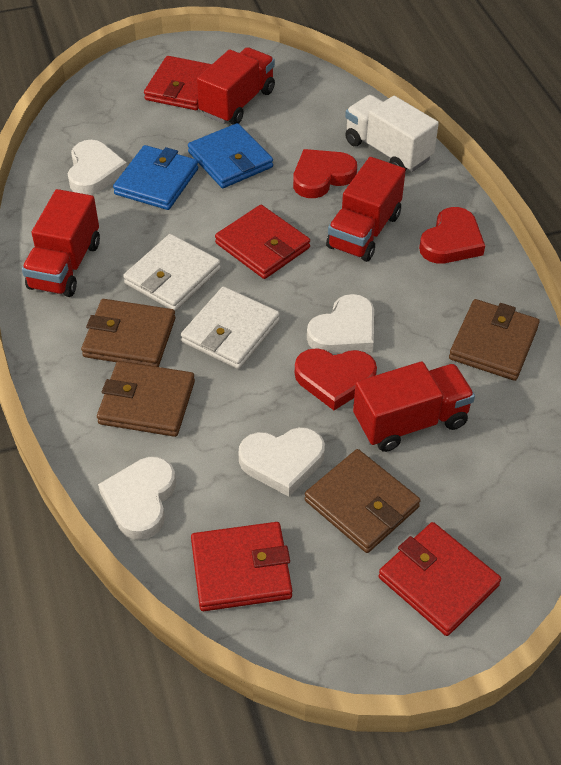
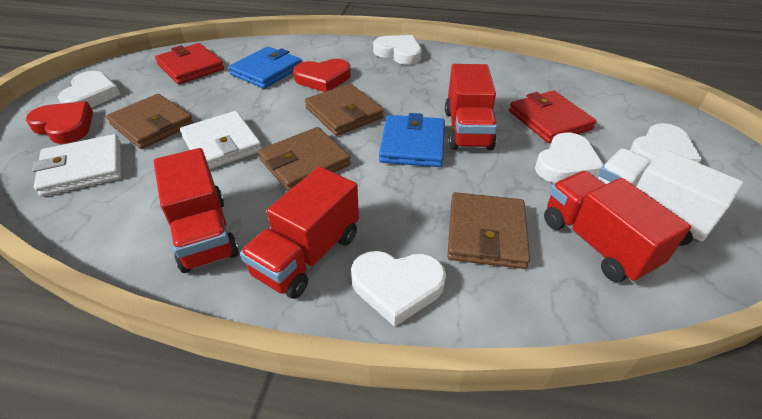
red heart: 3 -> 2
red wallet: 4 -> 2
white heart: 4 -> 5

